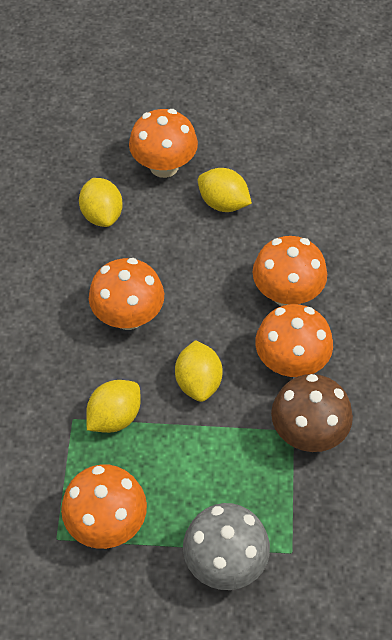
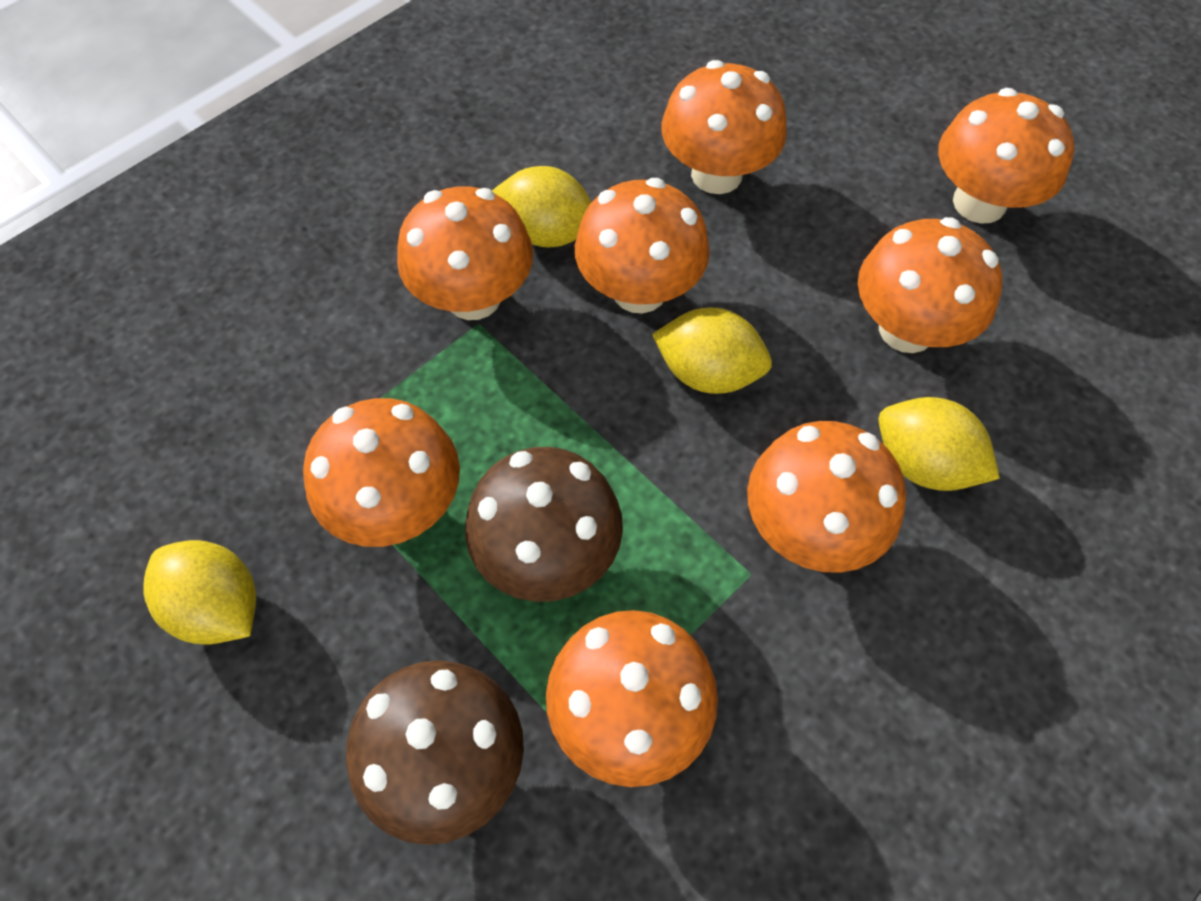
brown mushroom: 1 -> 2
grey mushroom: 1 -> 0
orange mushroom: 5 -> 8

